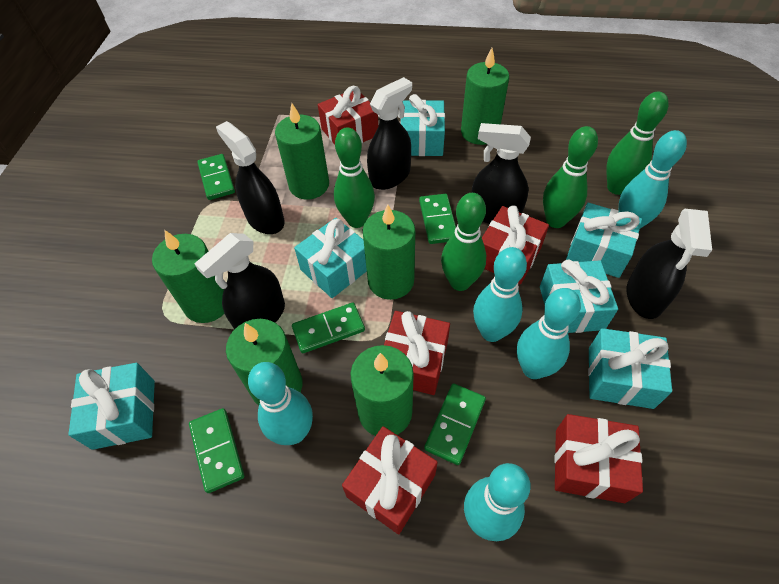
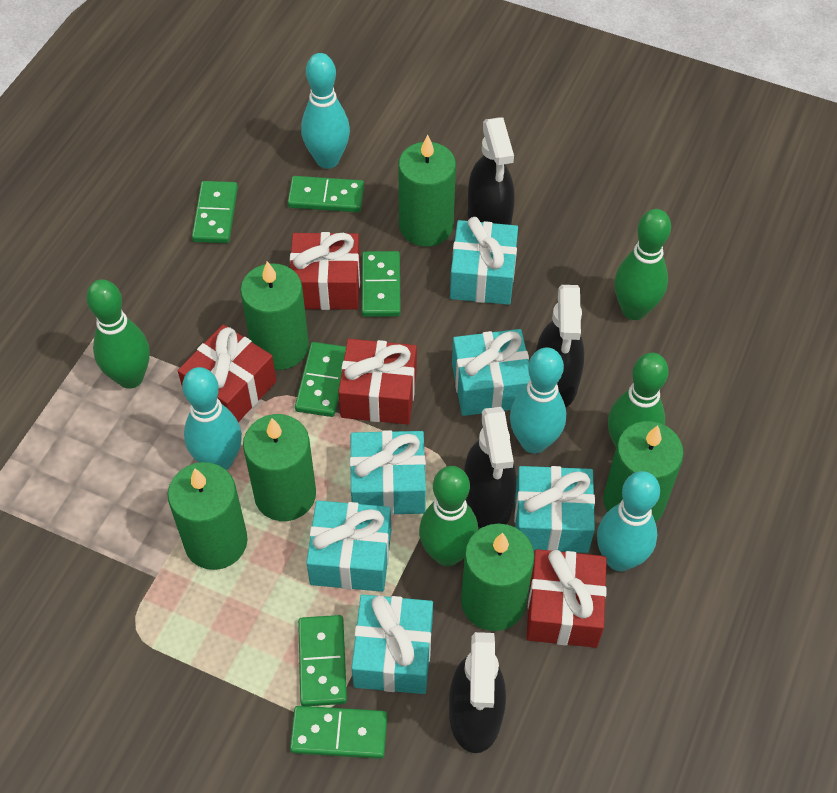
black spray bottle: 5 -> 4
green domino: 5 -> 6
red gift: 5 -> 4
turquoise bowling pin: 5 -> 4

